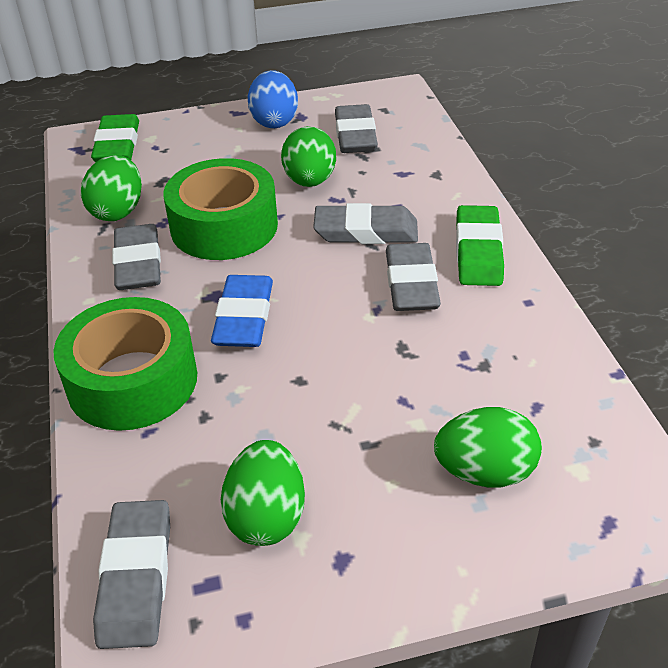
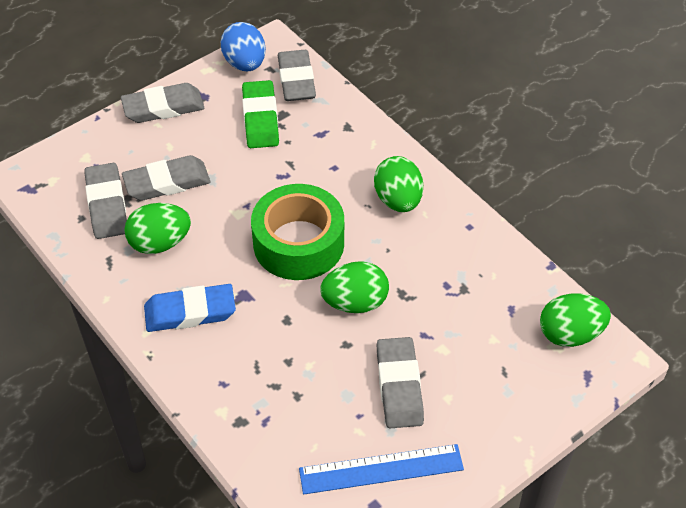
blue ruler: 0 -> 1
green eraser: 2 -> 1
green tape: 2 -> 1

